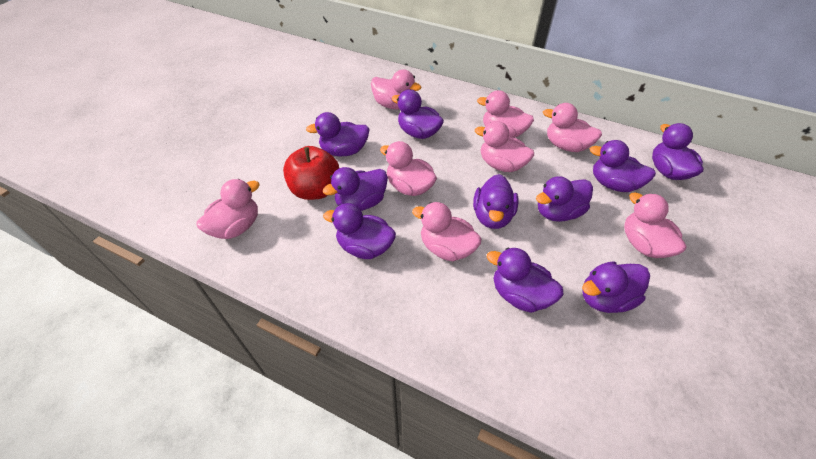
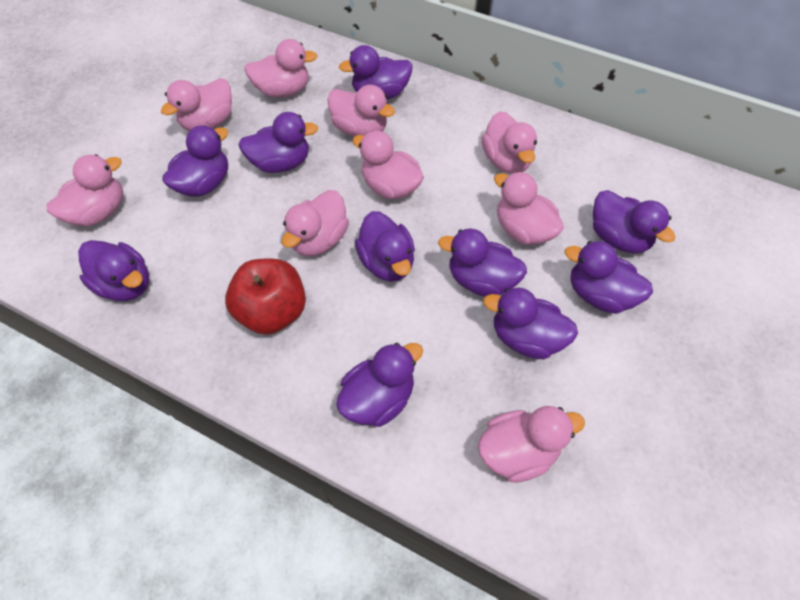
pink duck: 8 -> 9

